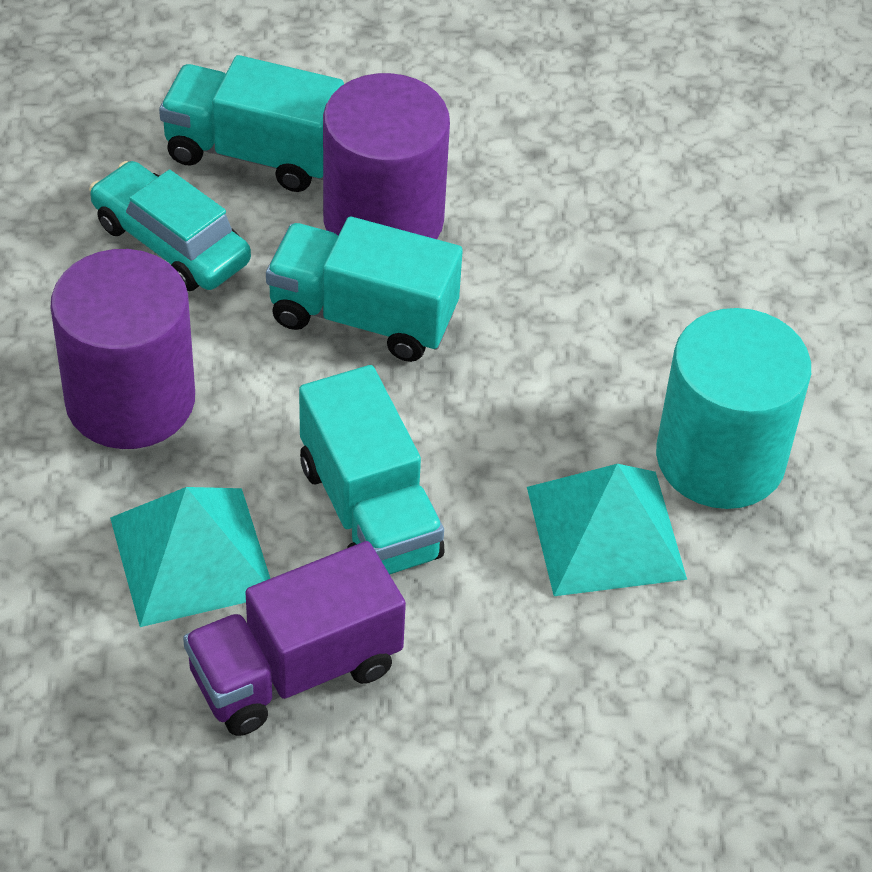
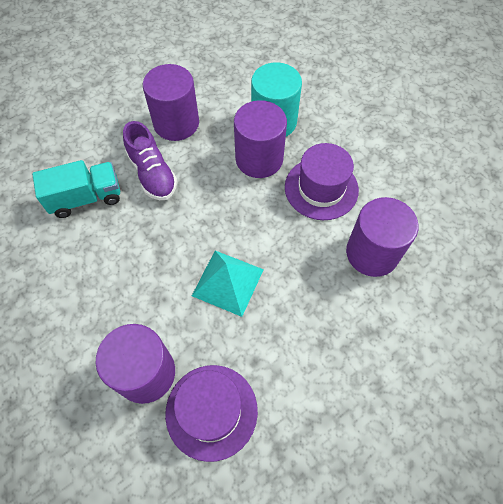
purple cylinder: 2 -> 4
purple hat: 0 -> 2
purple shoe: 0 -> 1
purple truck: 1 -> 0
turquoise car: 1 -> 0
turquoise pyramid: 2 -> 1
turquoise truck: 3 -> 1

